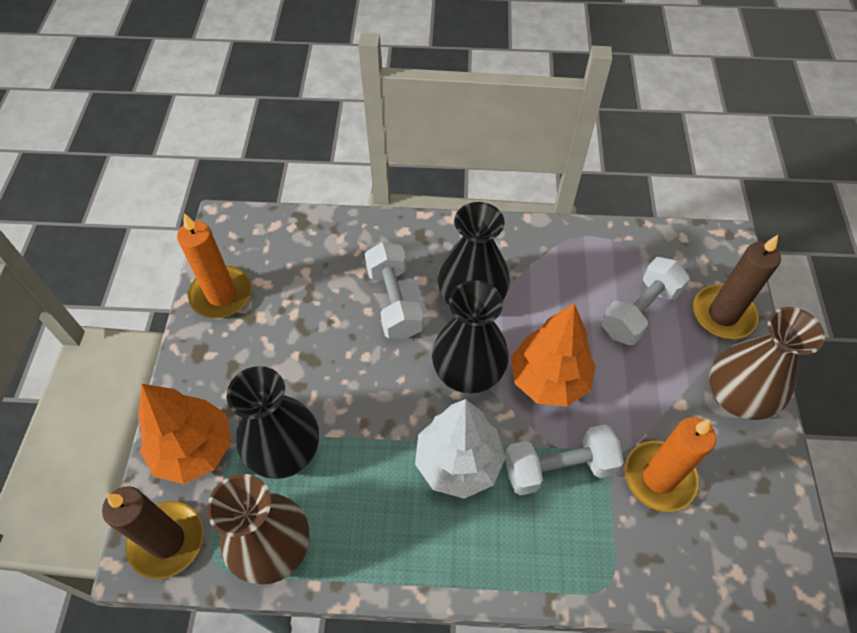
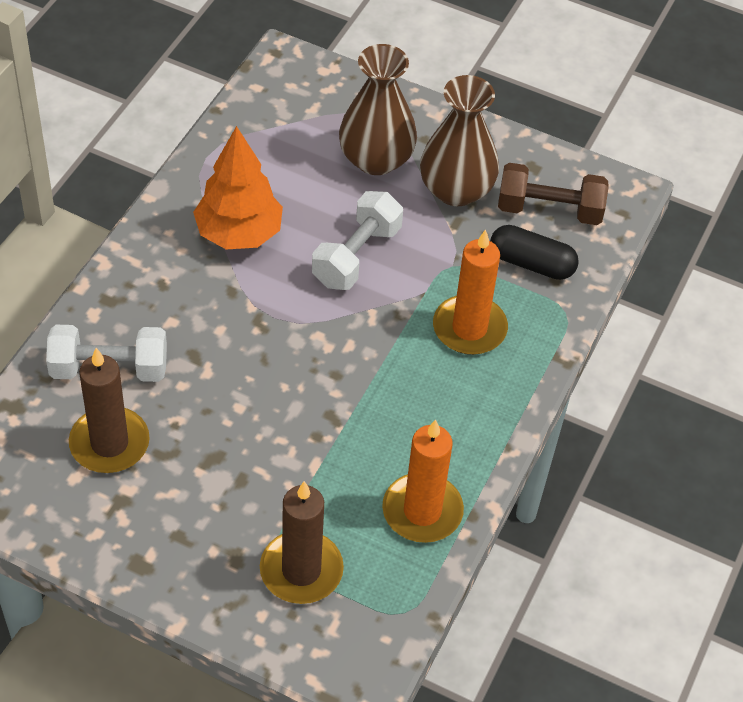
black capsule: 0 -> 1
black vase: 3 -> 0
brown dumbbell: 0 -> 1
orange tree: 2 -> 1
white dumbbell: 3 -> 2
white tree: 1 -> 0

